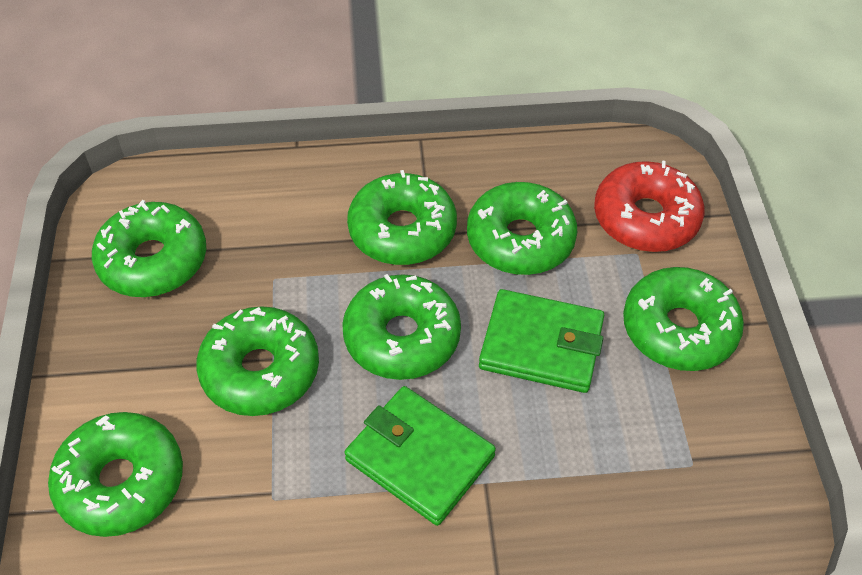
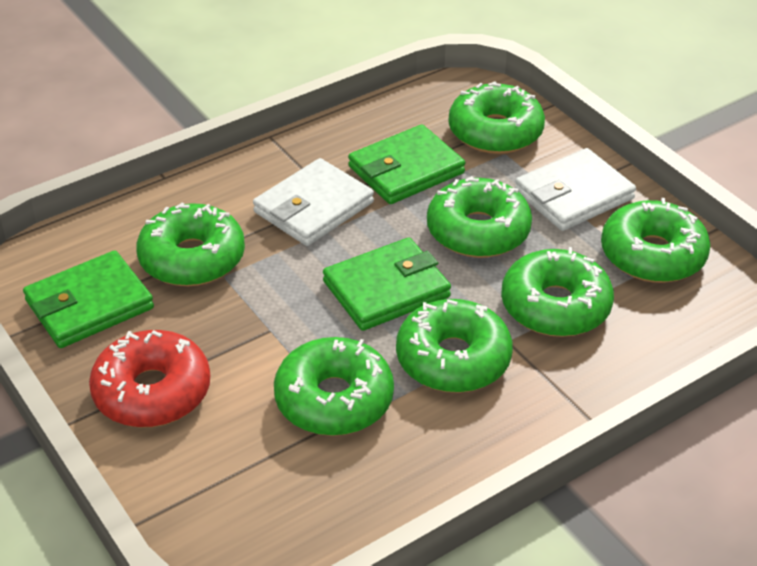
green wallet: 2 -> 3
white wallet: 0 -> 2

